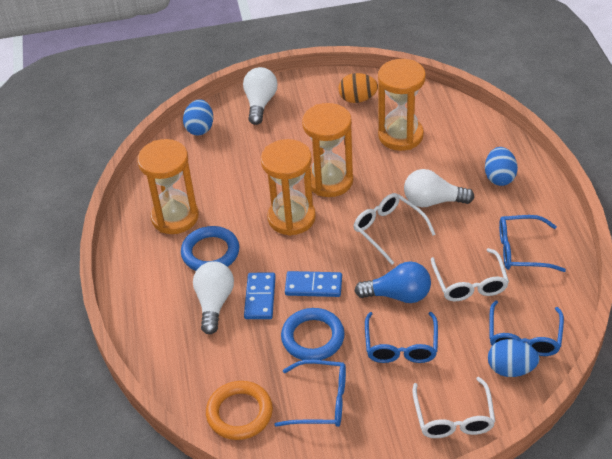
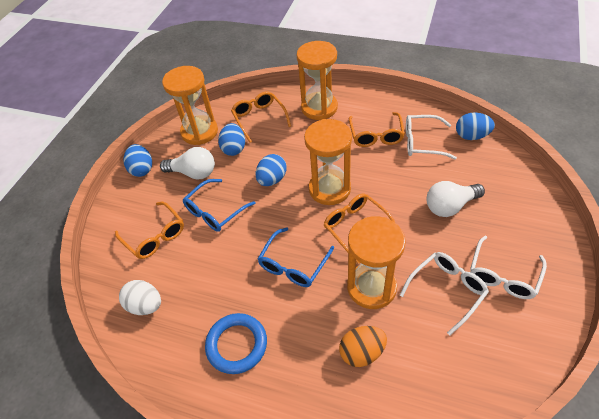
blue domino: 2 -> 0
blue egg: 3 -> 4
blue glasses: 4 -> 2
blue light bulb: 1 -> 0
blue ring: 2 -> 1
orange glasses: 0 -> 4
orange ring: 1 -> 0
white egg: 0 -> 1
white light bulb: 3 -> 2

